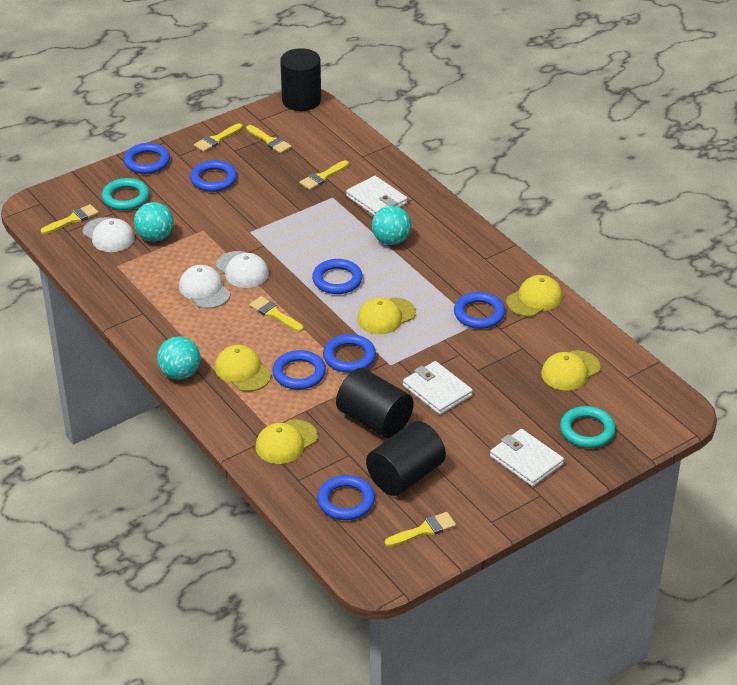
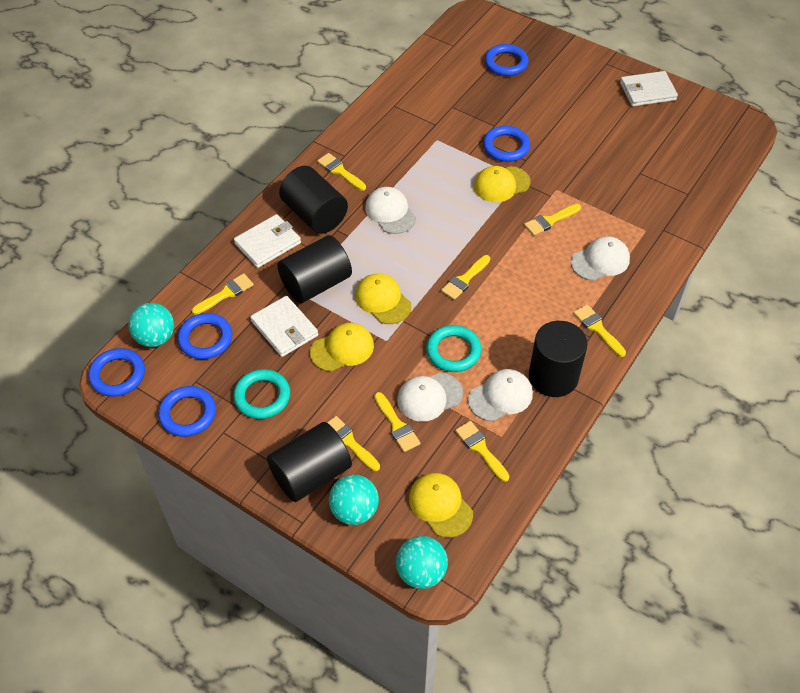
black cylinder: 3 -> 4
blue ring: 7 -> 5
white cap: 3 -> 4
yellow brush: 6 -> 8
yellow cap: 5 -> 4

